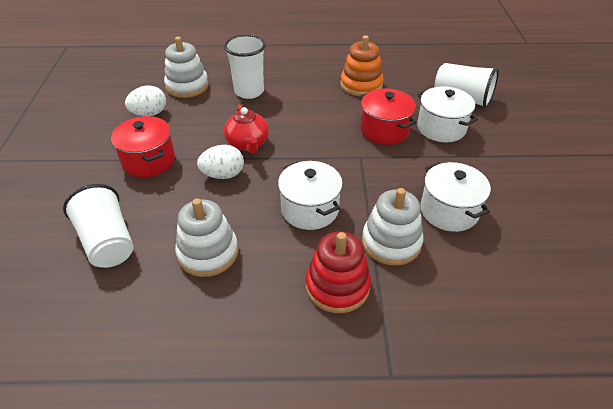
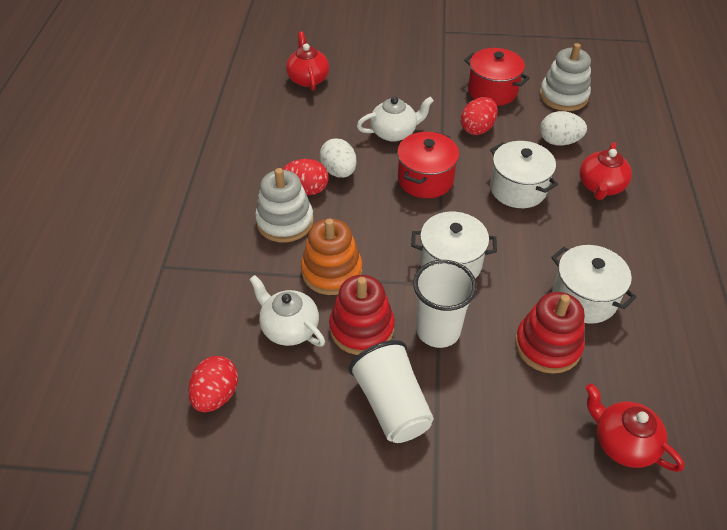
red egg: 0 -> 3
red stacking toy: 1 -> 2
red teapot: 1 -> 3
white cup: 3 -> 2
white stacking toy: 3 -> 2
white teapot: 0 -> 2

